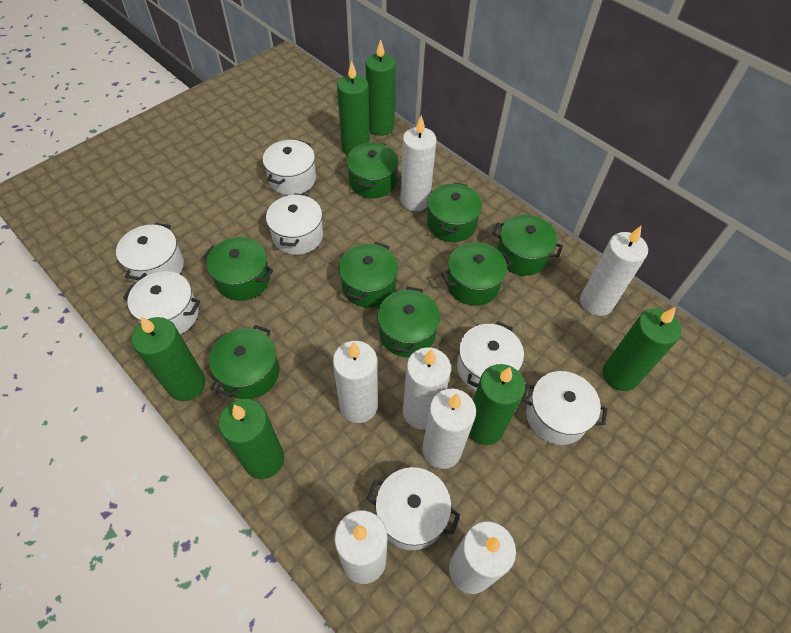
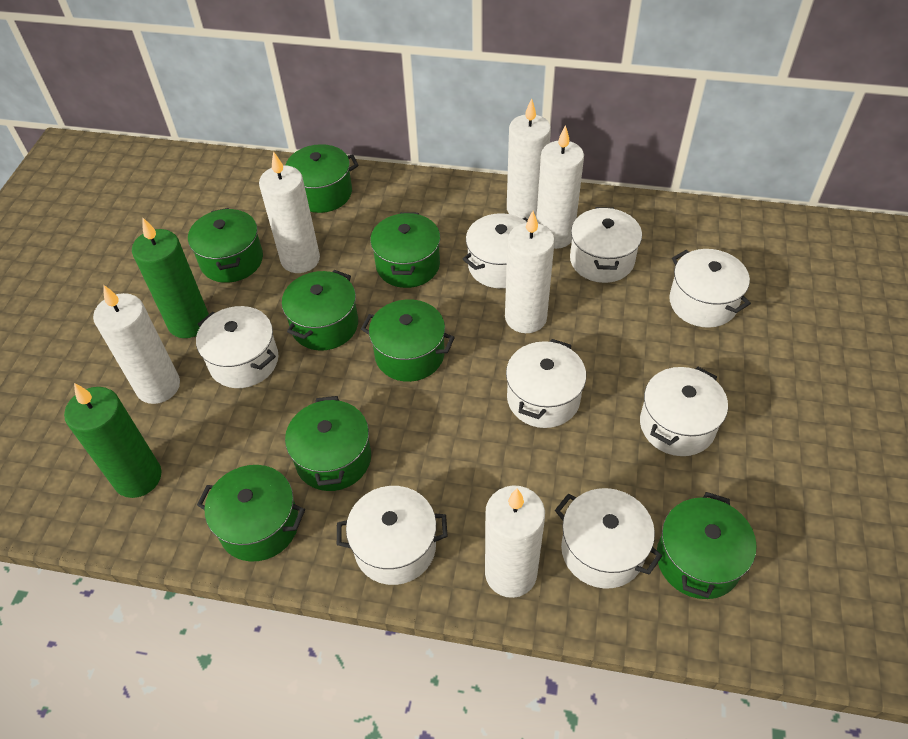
green candle: 6 -> 2
white candle: 7 -> 6
white pot: 7 -> 8

